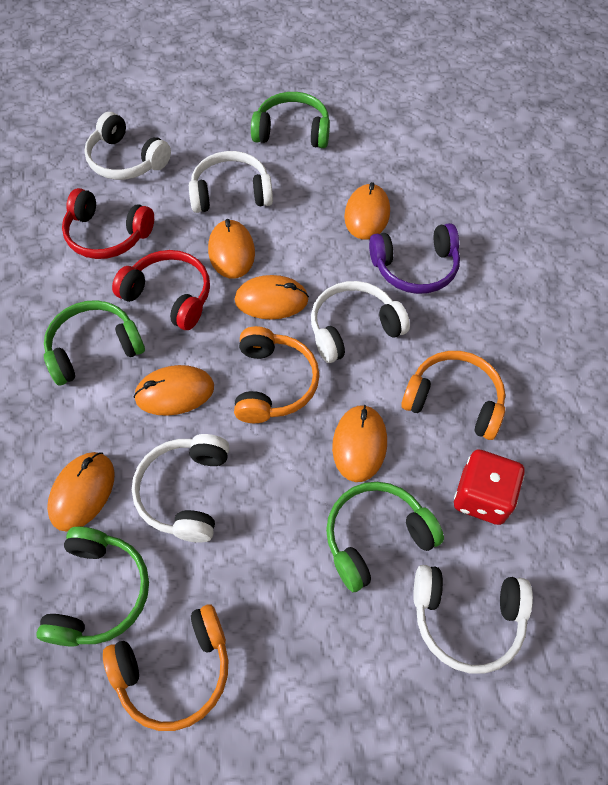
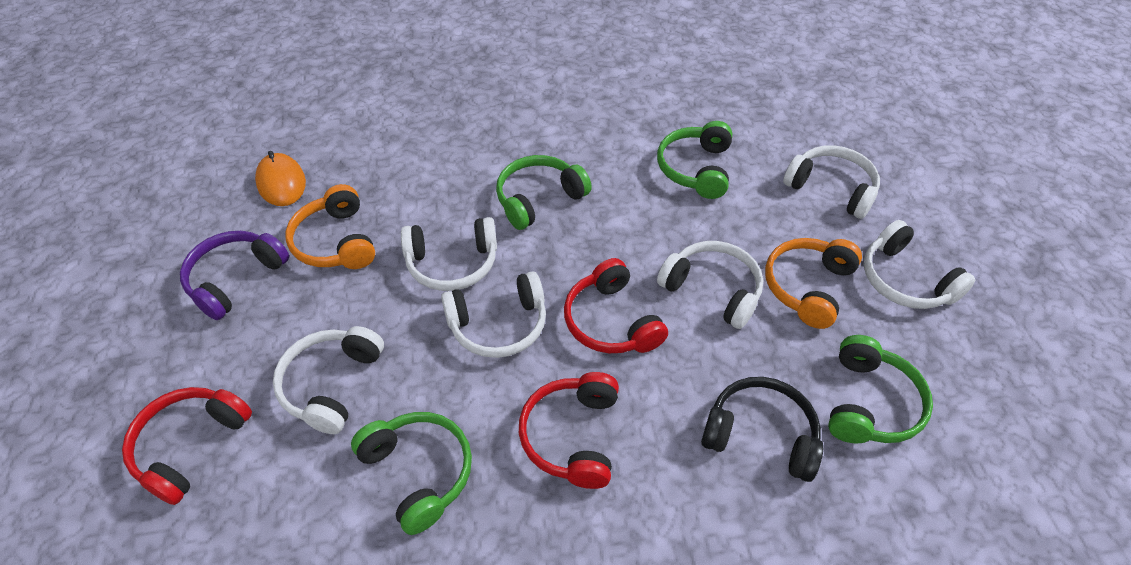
black headphones: 0 -> 1
orange headphones: 3 -> 2
orange mouse: 6 -> 1
red dice: 1 -> 0
red headphones: 2 -> 3
white headphones: 5 -> 6

